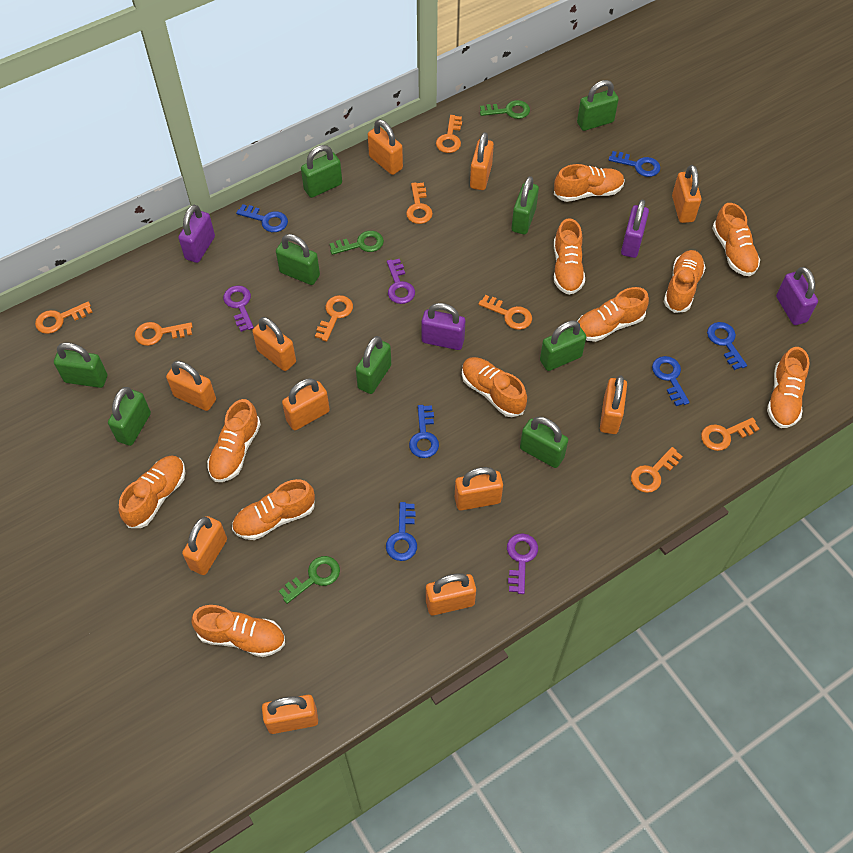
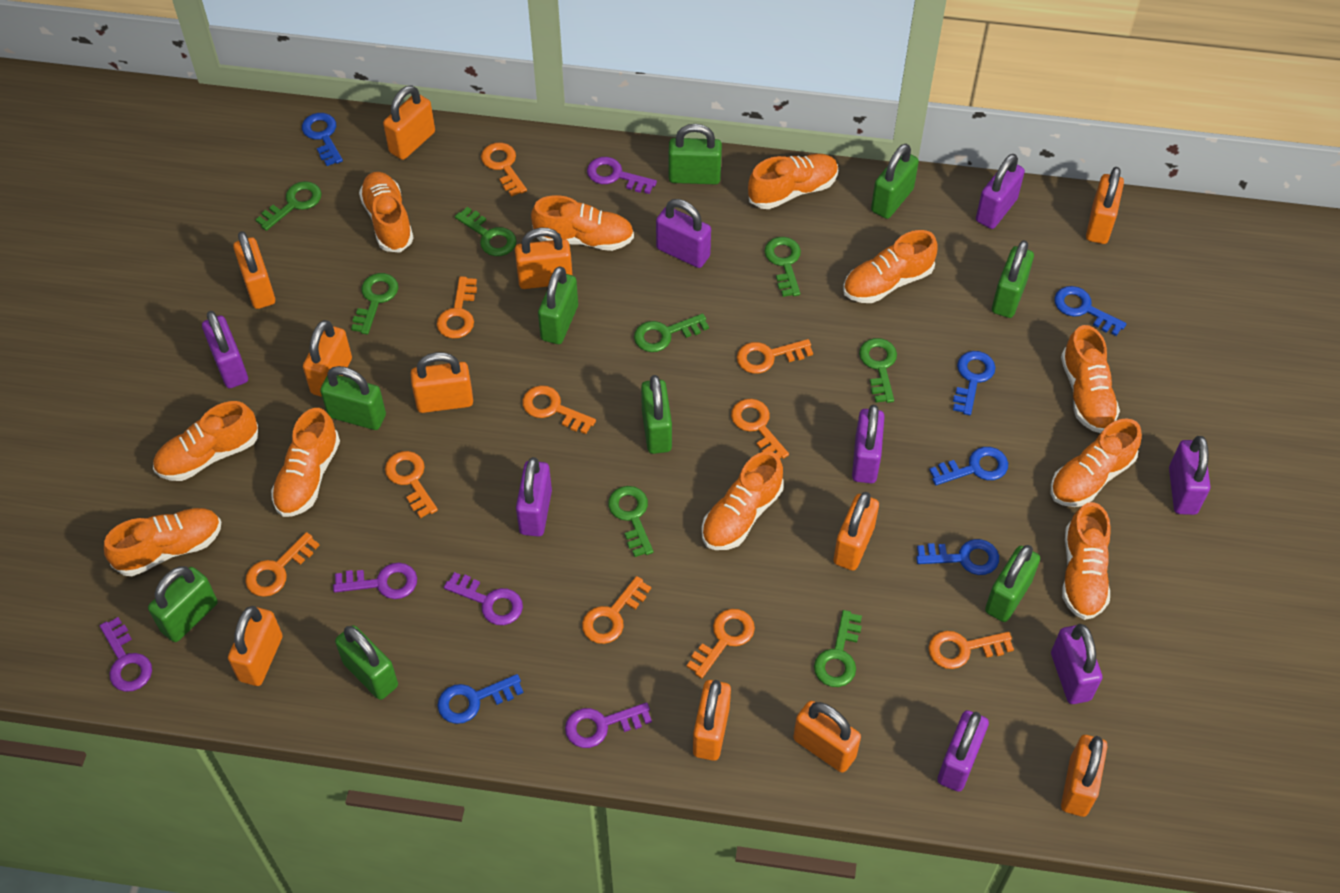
green key: 3 -> 8
orange key: 8 -> 10
purple key: 3 -> 5
purple padlock: 4 -> 8

